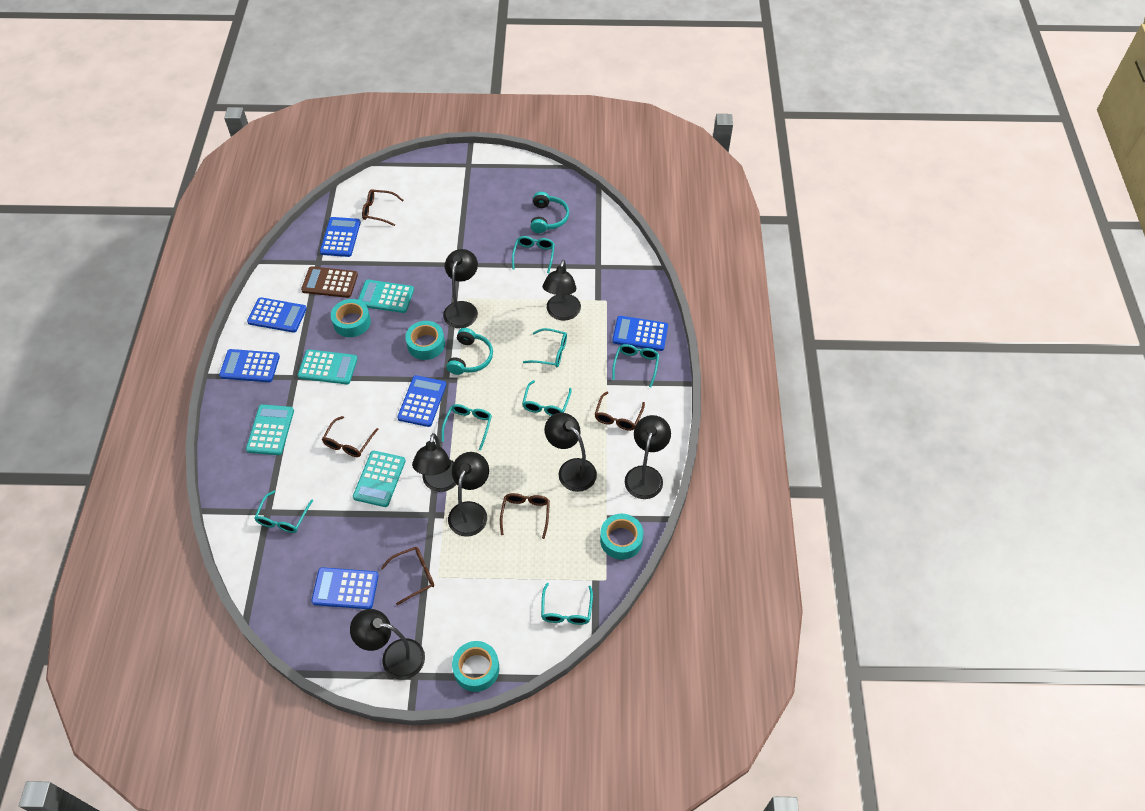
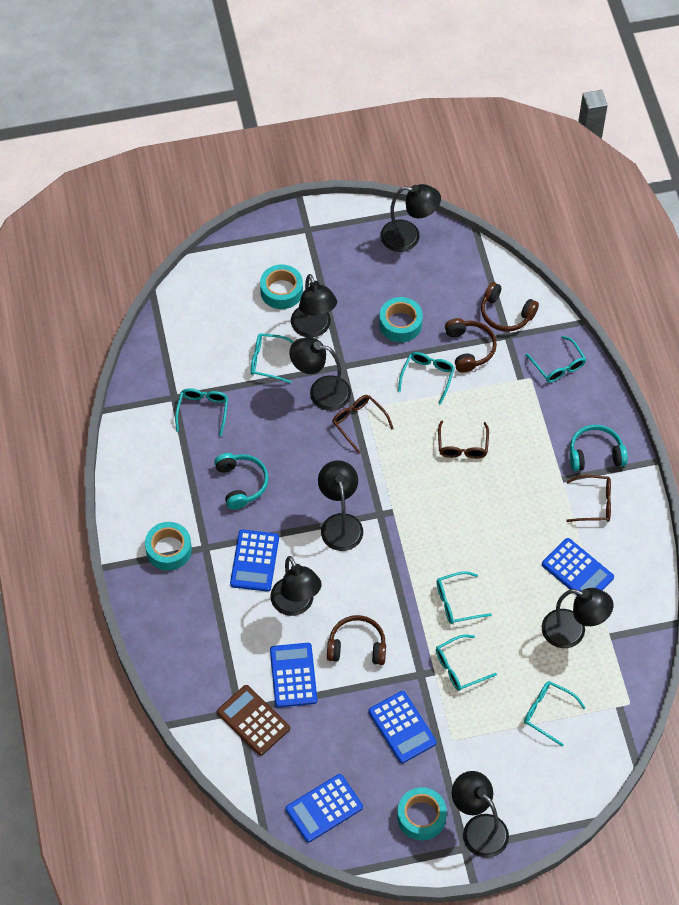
blue calculator: 6 -> 5
brown glasses: 5 -> 3
brown headphones: 0 -> 3
turquoise calculator: 4 -> 0

